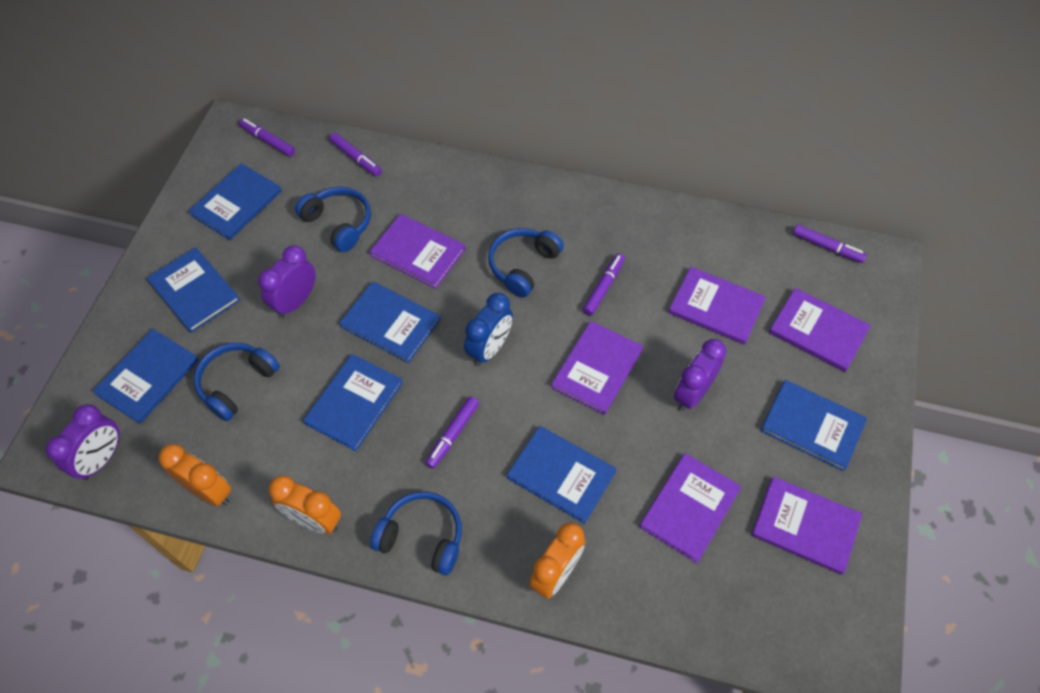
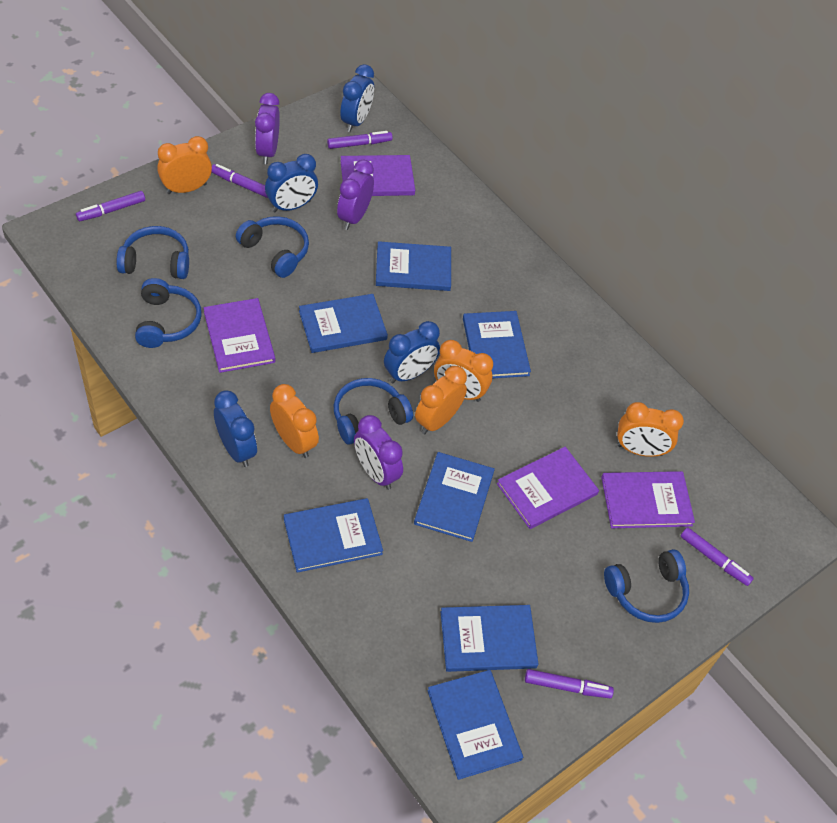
blue clock: 1 -> 4
blue headphones: 4 -> 5
orange clock: 3 -> 5
purple book: 6 -> 4

